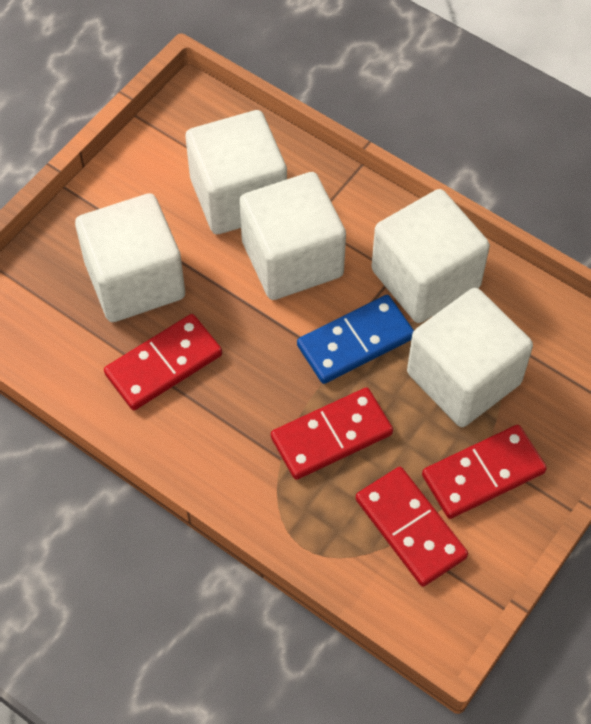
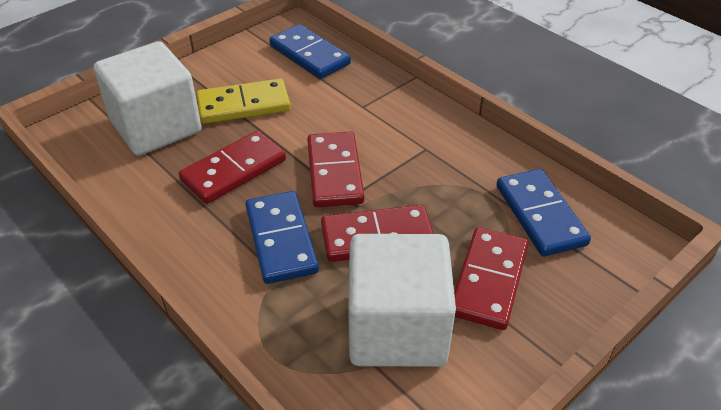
blue domino: 1 -> 3
white cube: 5 -> 2
yellow domino: 0 -> 1

